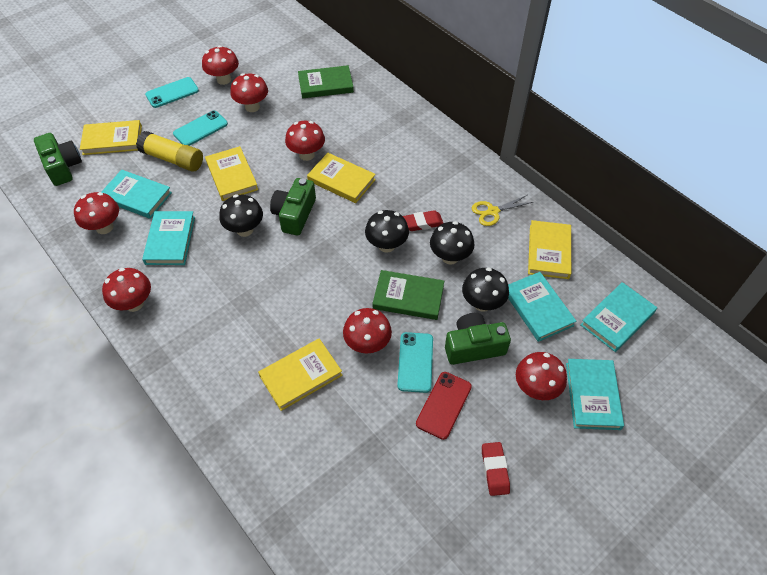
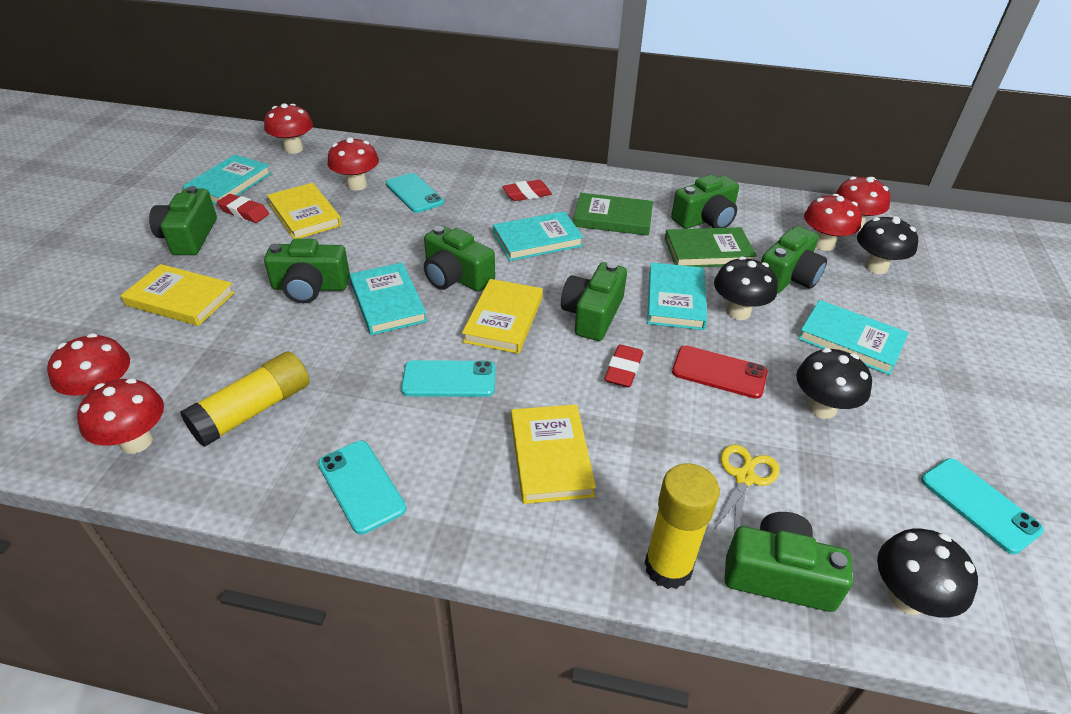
green camera: 3 -> 7
red eraser: 2 -> 3
red mushroom: 7 -> 6
turquoise phone: 3 -> 4
yellow book: 5 -> 4
yellow glue stick: 1 -> 2

